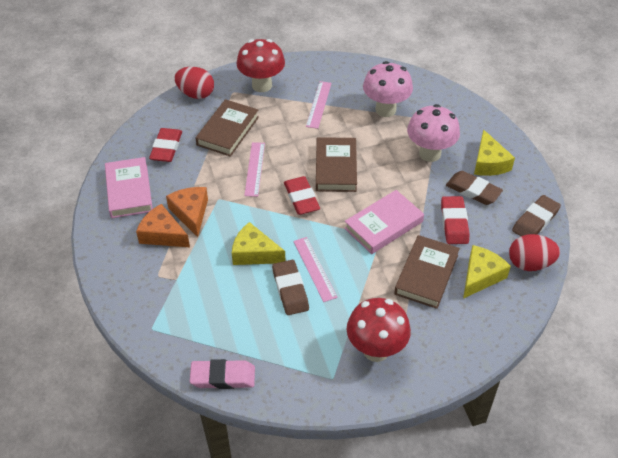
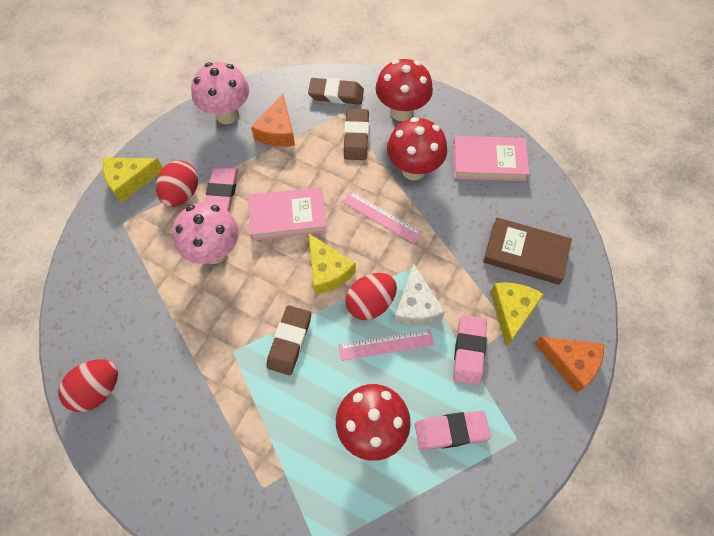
brown book: 3 -> 1
pink eraser: 1 -> 3
pink ruler: 3 -> 2
red egg: 2 -> 3
red eraser: 3 -> 0
red mushroom: 2 -> 3
white cheese: 0 -> 1

